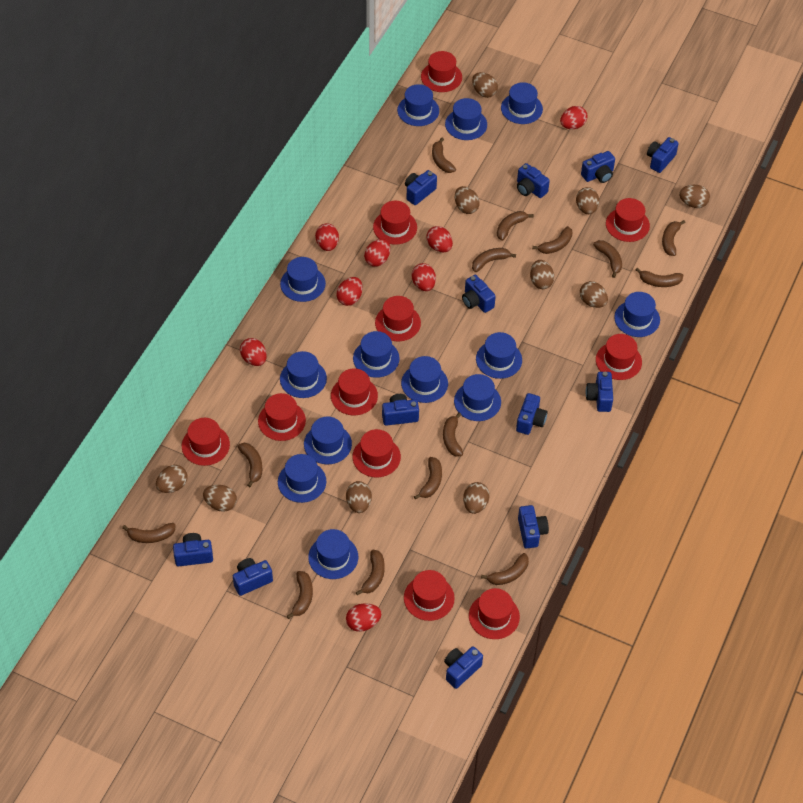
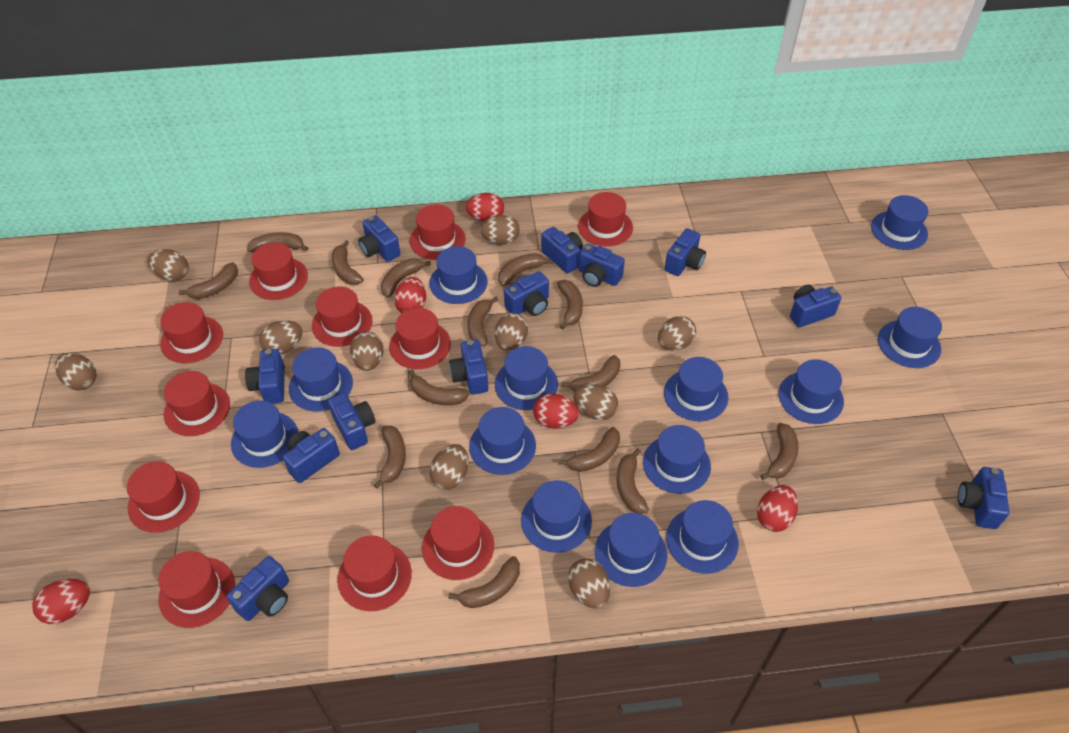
red egg: 8 -> 5

